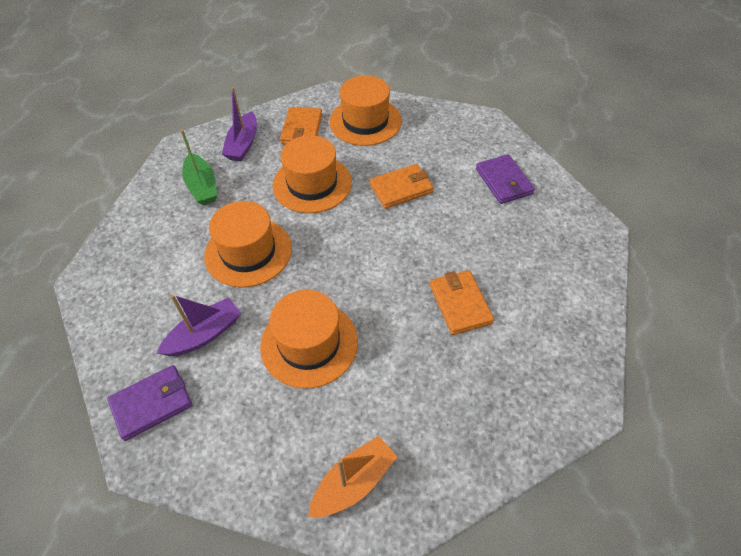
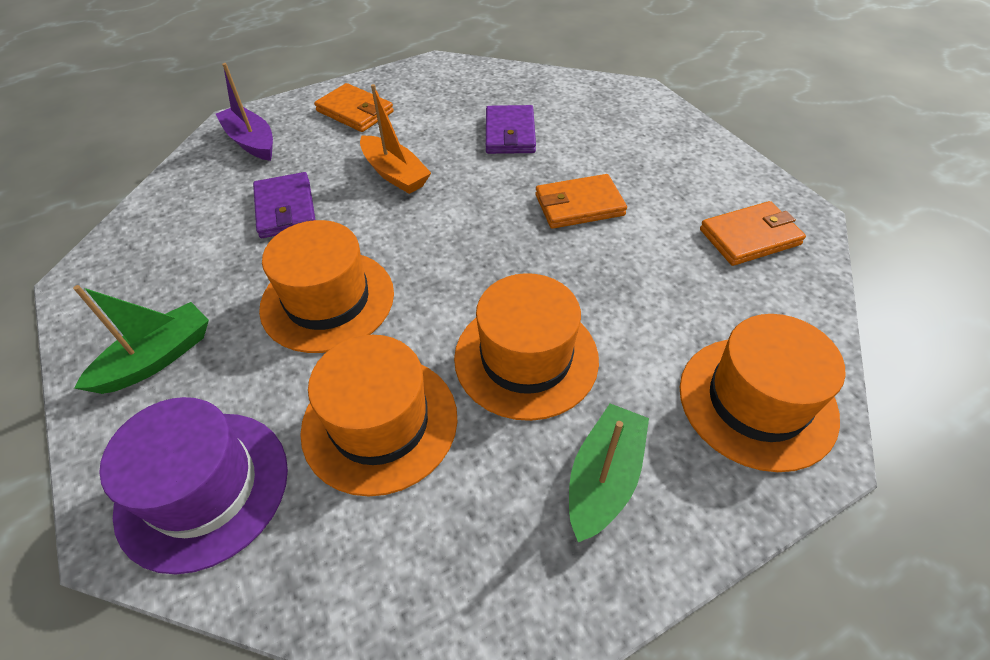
green boat: 1 -> 2
purple boat: 2 -> 1
purple hat: 0 -> 1

